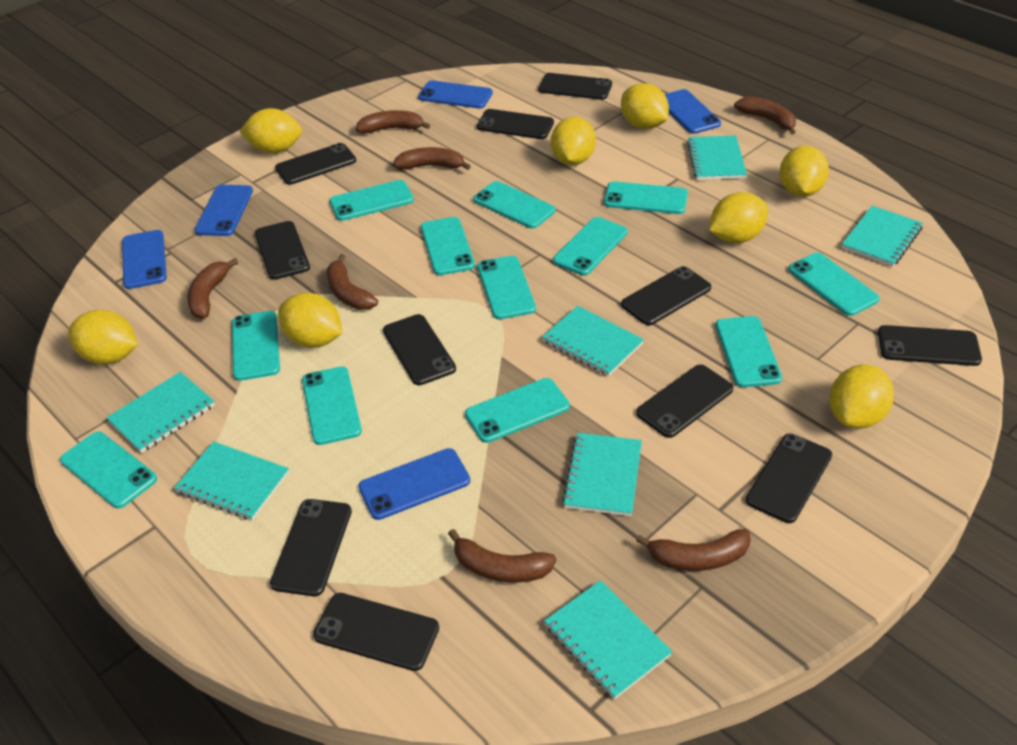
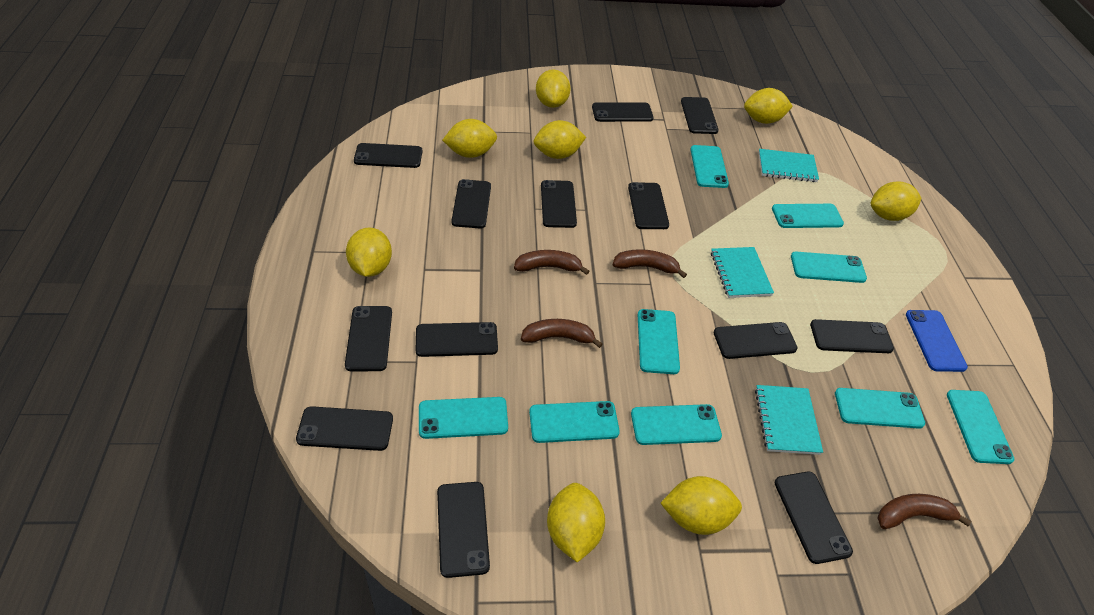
black phone: 11 -> 13
blue phone: 5 -> 1
brown banana: 7 -> 4
turquoise notebook: 7 -> 3
turquoise phone: 12 -> 9

